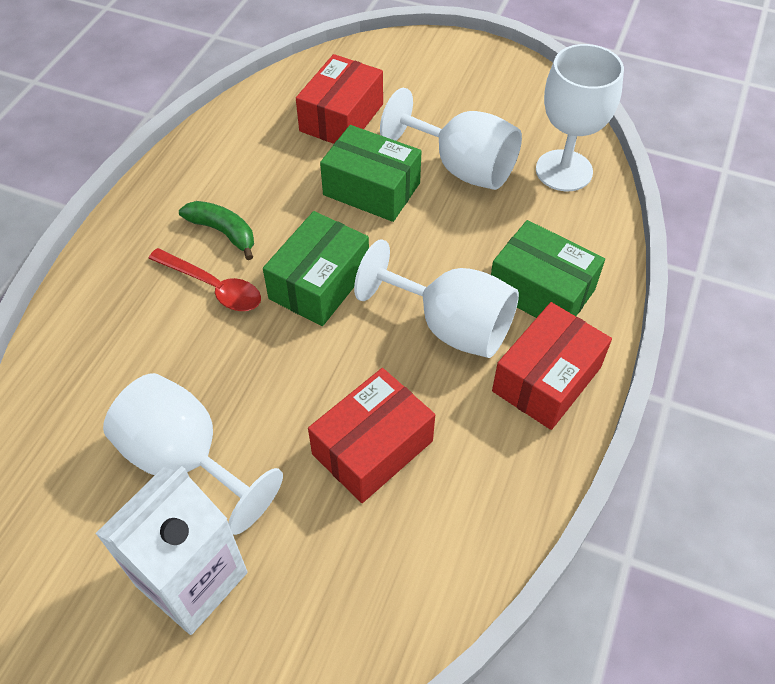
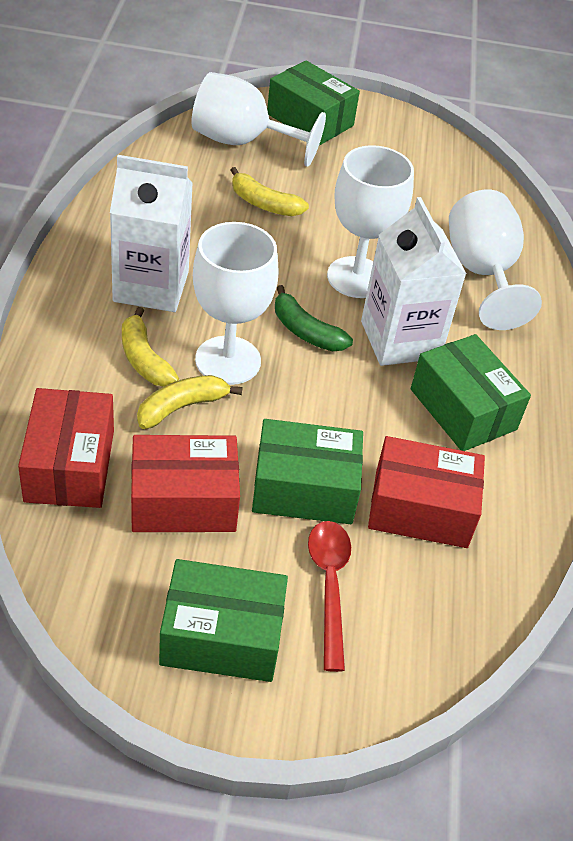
green box: 3 -> 4
white carton: 1 -> 2
yellow banana: 0 -> 3

